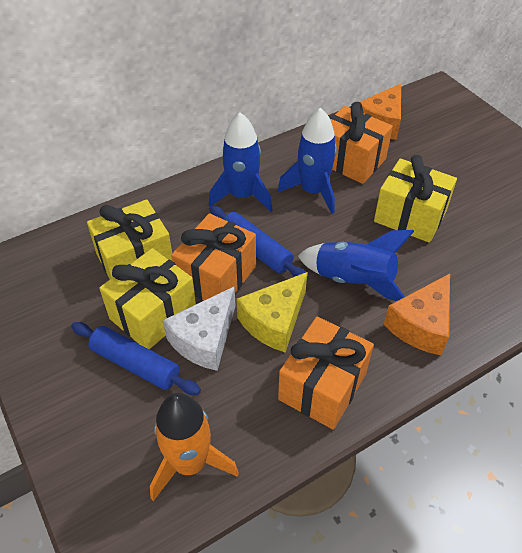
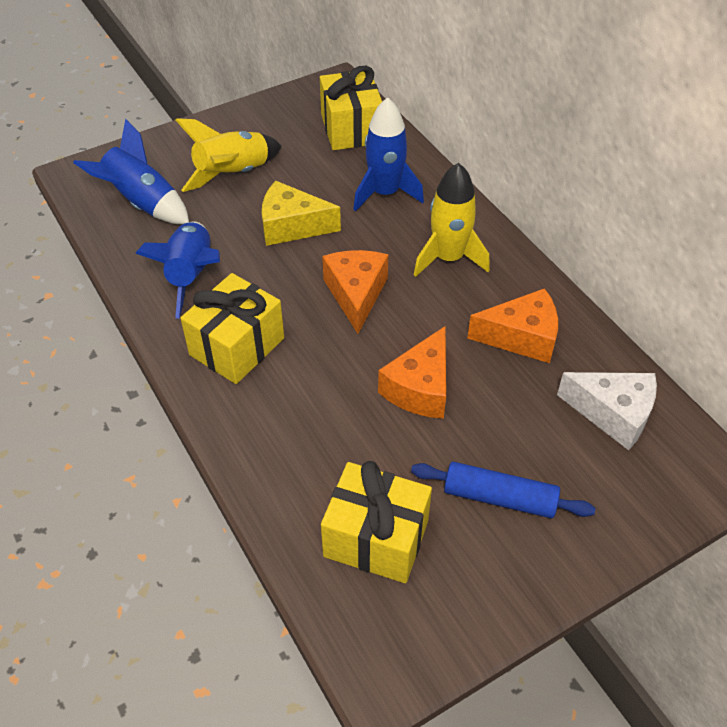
blue rolling pin: 2 -> 1
orange cheese: 2 -> 3
orange gift: 3 -> 0
orange rocket: 1 -> 0
yellow rocket: 0 -> 2

